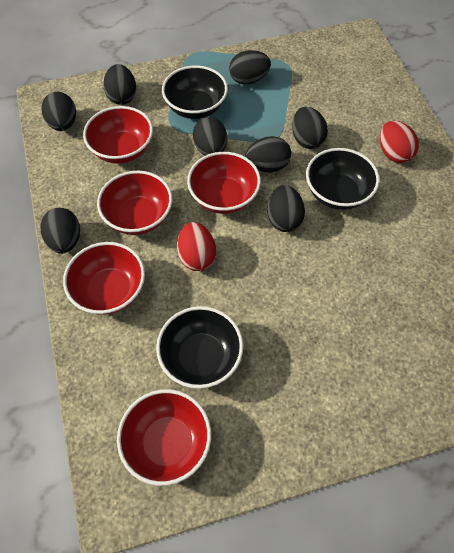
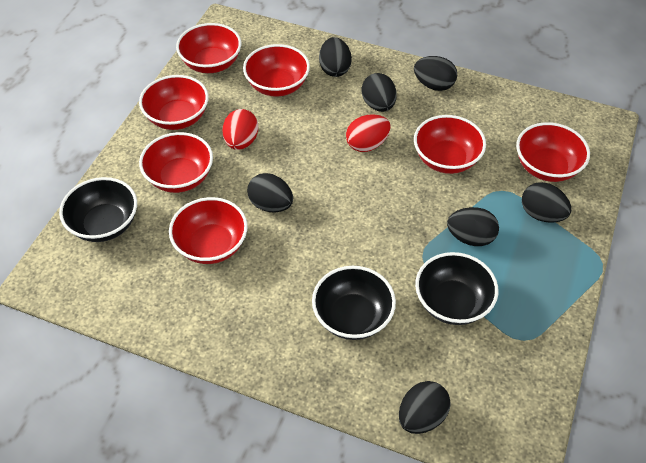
black egg: 8 -> 7
red bowl: 5 -> 7

